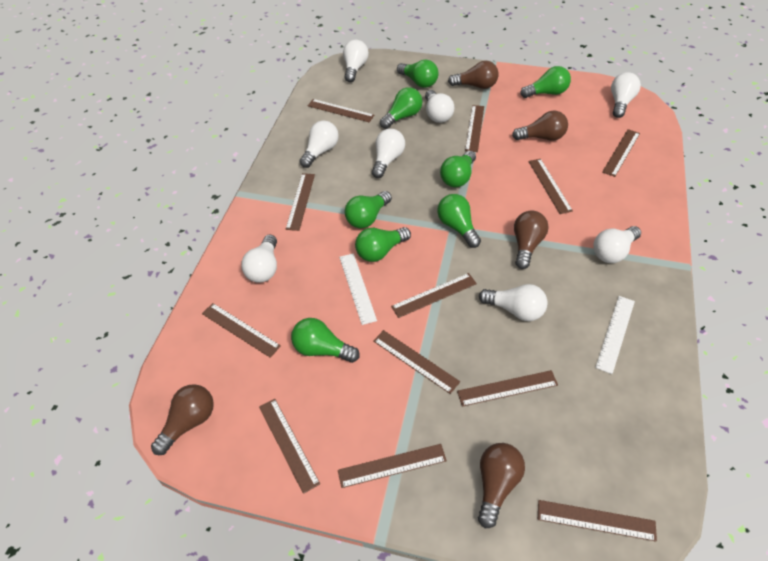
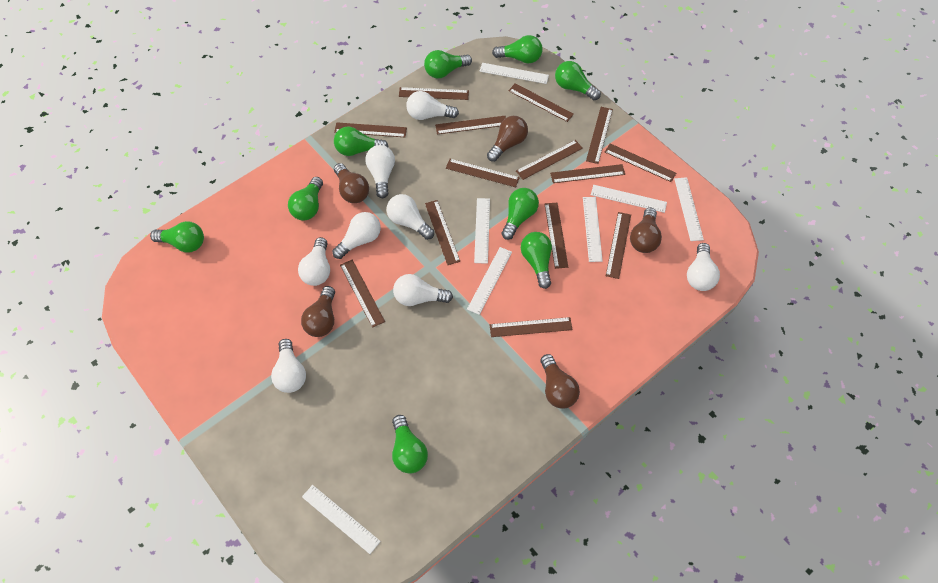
brown ruler: 12 -> 14
green light bulb: 8 -> 9
white ruler: 2 -> 7

